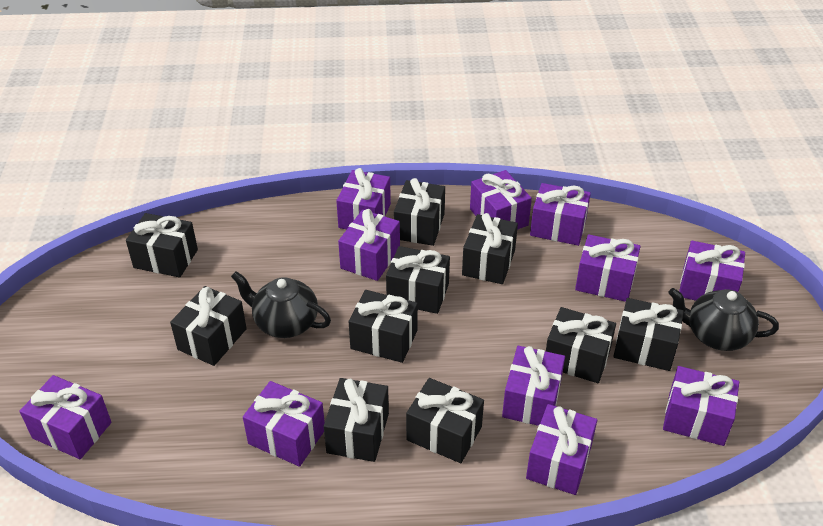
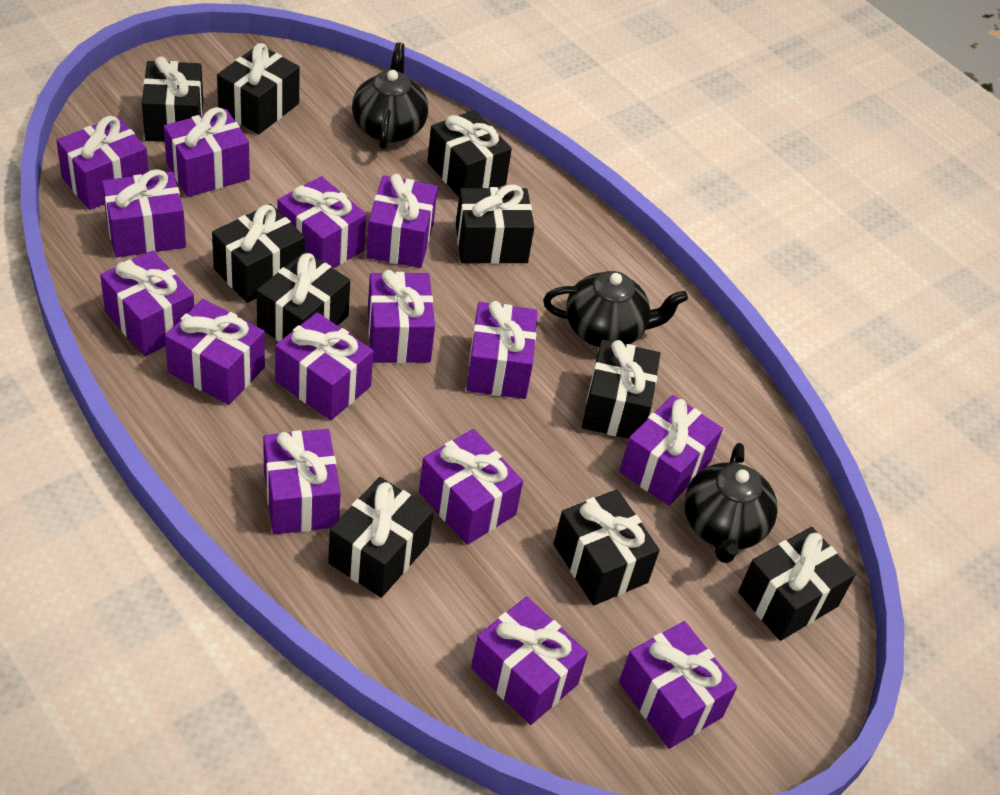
black teapot: 2 -> 3
purple gift: 11 -> 15

